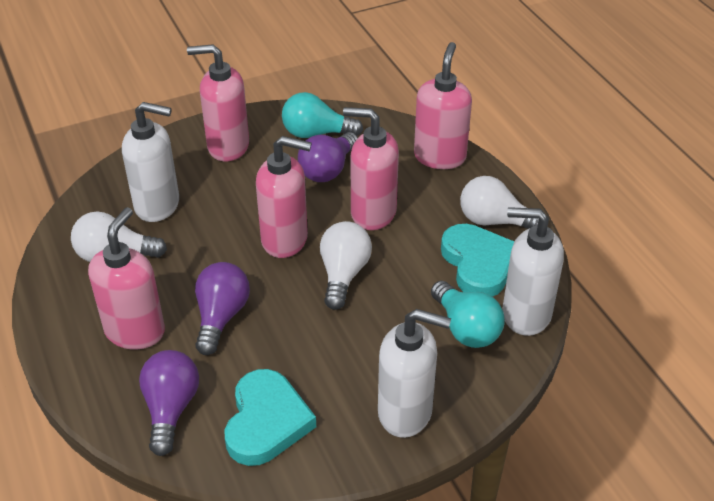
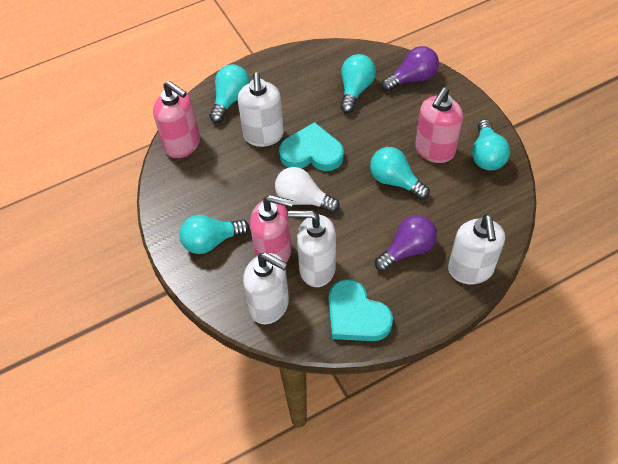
pink soap dispenser: 5 -> 3
purple light bulb: 3 -> 2
turquoise light bulb: 2 -> 5
white light bulb: 3 -> 1
white soap dispenser: 3 -> 4

